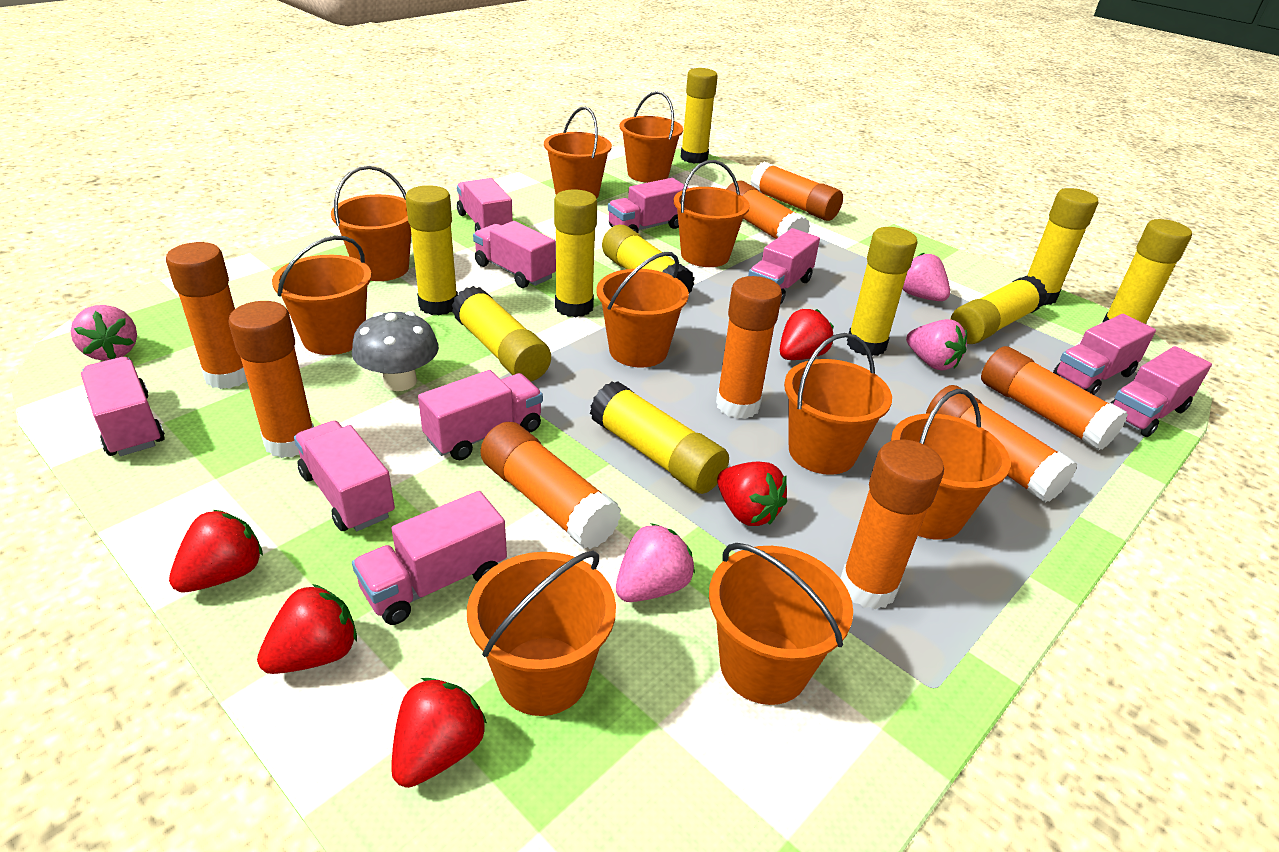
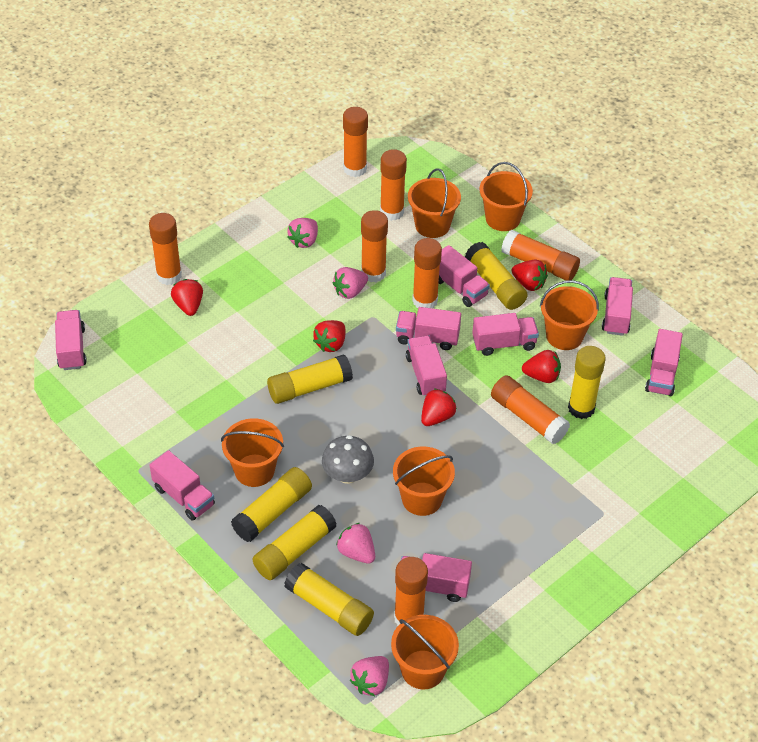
orange bucket: 10 -> 6
orange glue stick: 9 -> 8
pink truck: 10 -> 9
yellow glue stick: 10 -> 6

